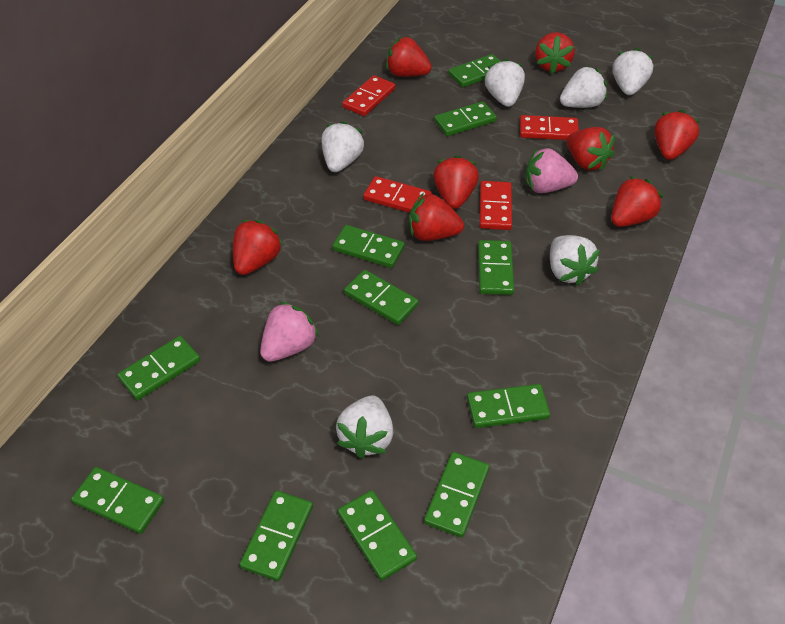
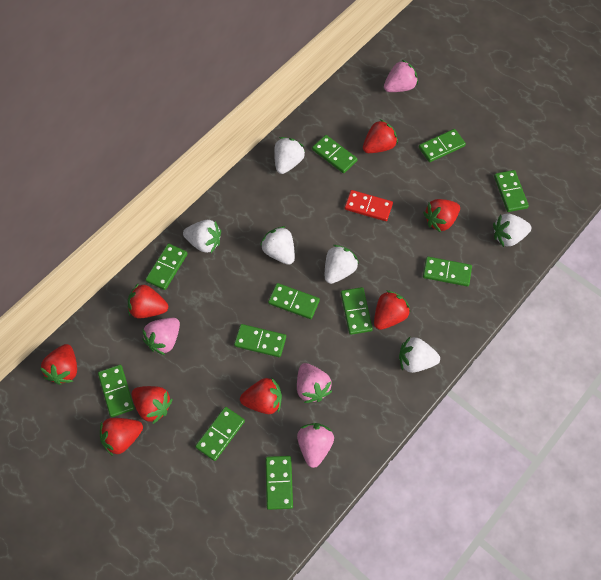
pink strawberry: 2 -> 4
red domino: 4 -> 1

